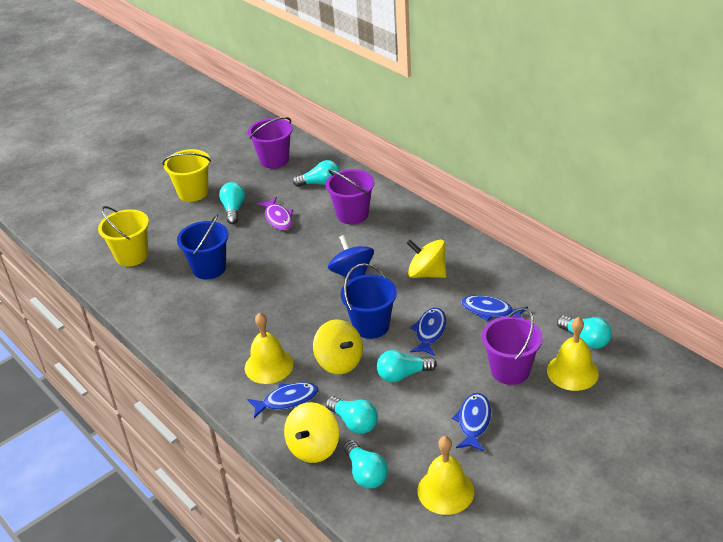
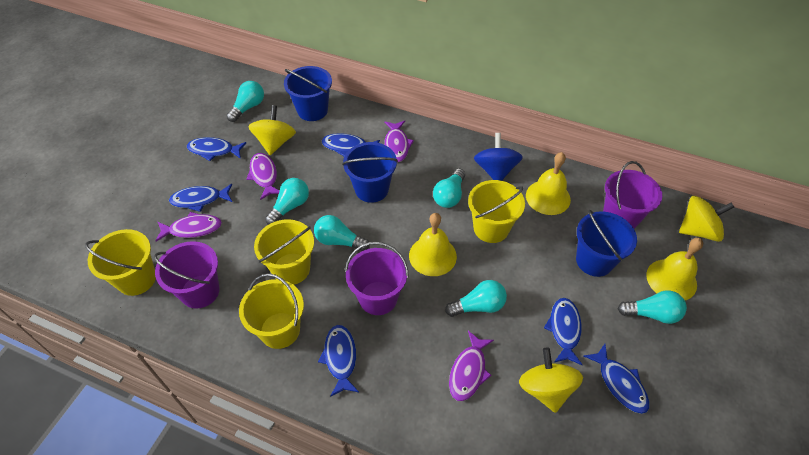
blue bucket: 2 -> 3
blue fish: 4 -> 6
purple fish: 1 -> 4
yellow bucket: 2 -> 4

